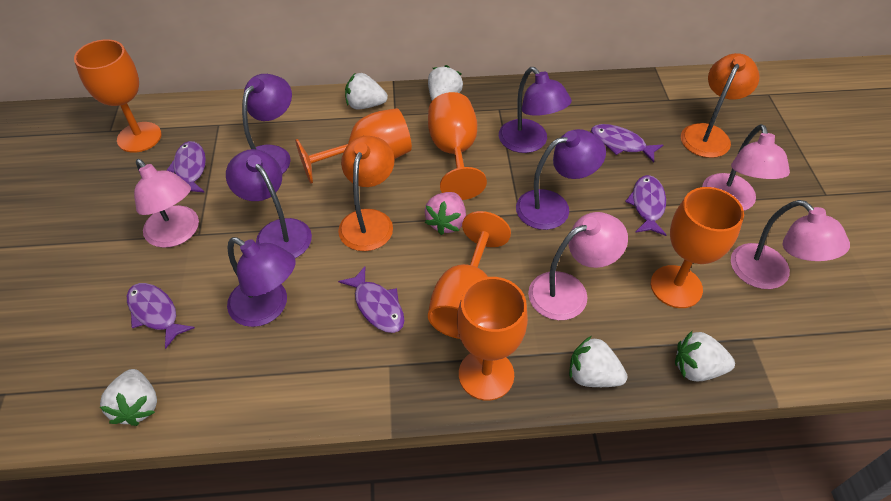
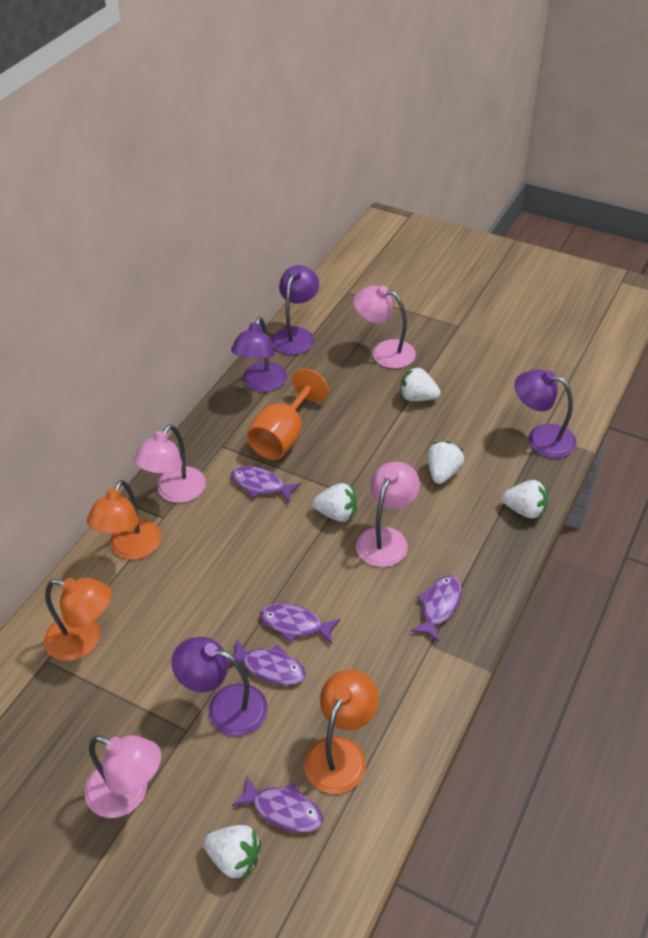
orange goblet: 6 -> 1
orange lamp: 2 -> 3
pink strawberry: 1 -> 0
purple lamp: 5 -> 4

